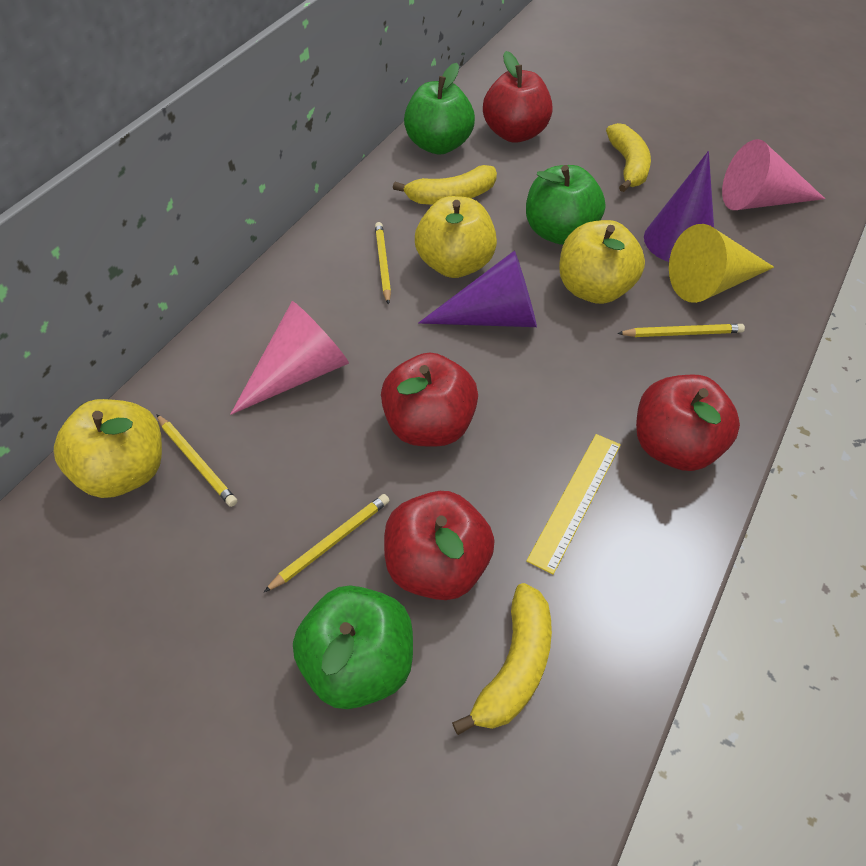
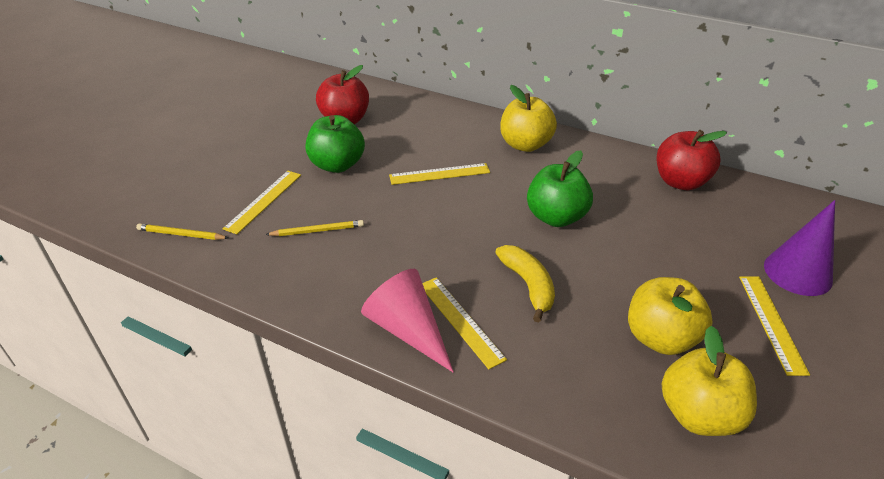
green apple: 3 -> 2
pink cone: 2 -> 1
purple cone: 2 -> 1
red apple: 4 -> 2
yellow banana: 3 -> 1
yellow cone: 1 -> 0
yellow pencil: 4 -> 2
yellow ruler: 1 -> 4

